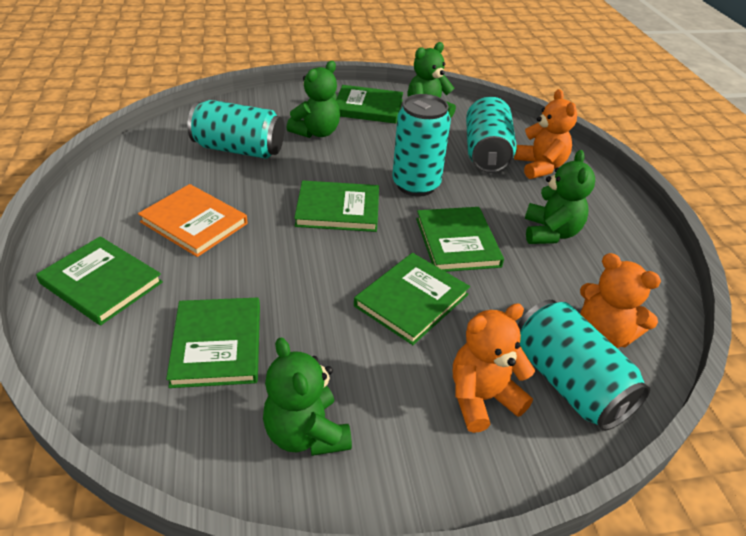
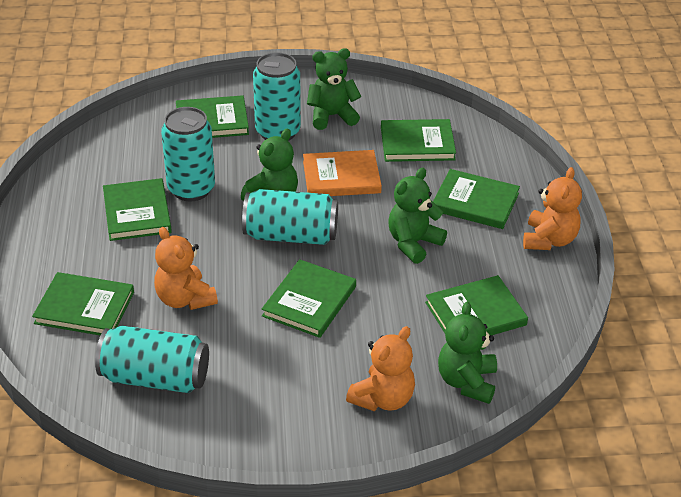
green book: 6 -> 7

